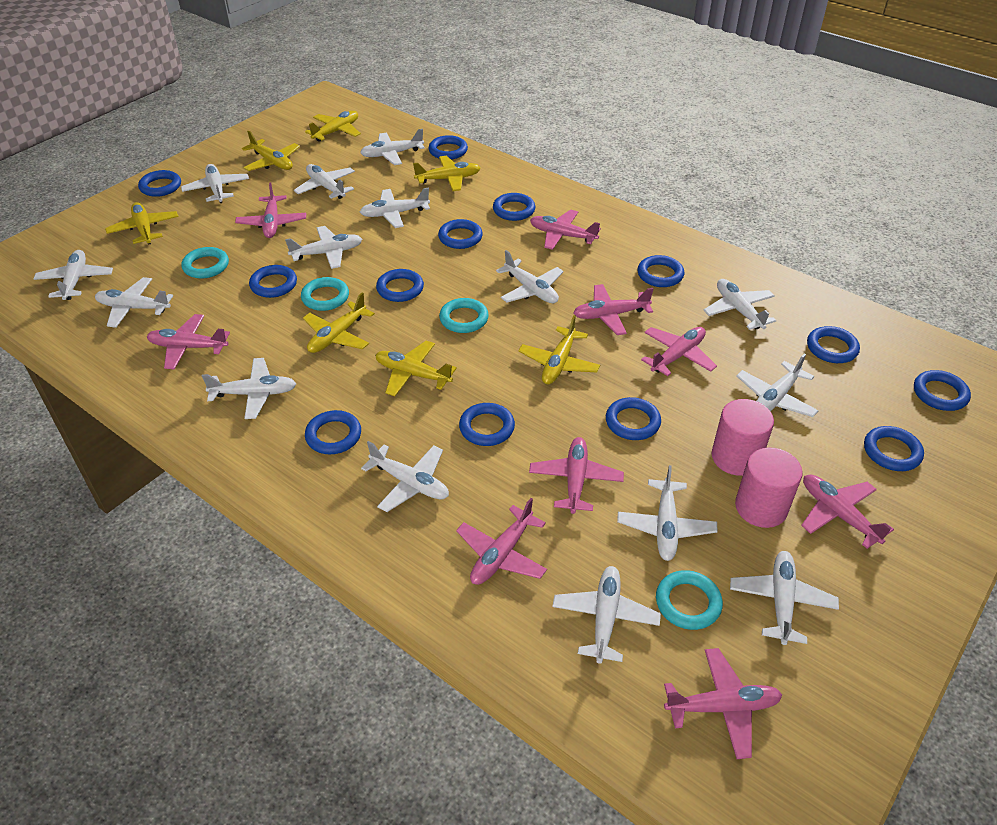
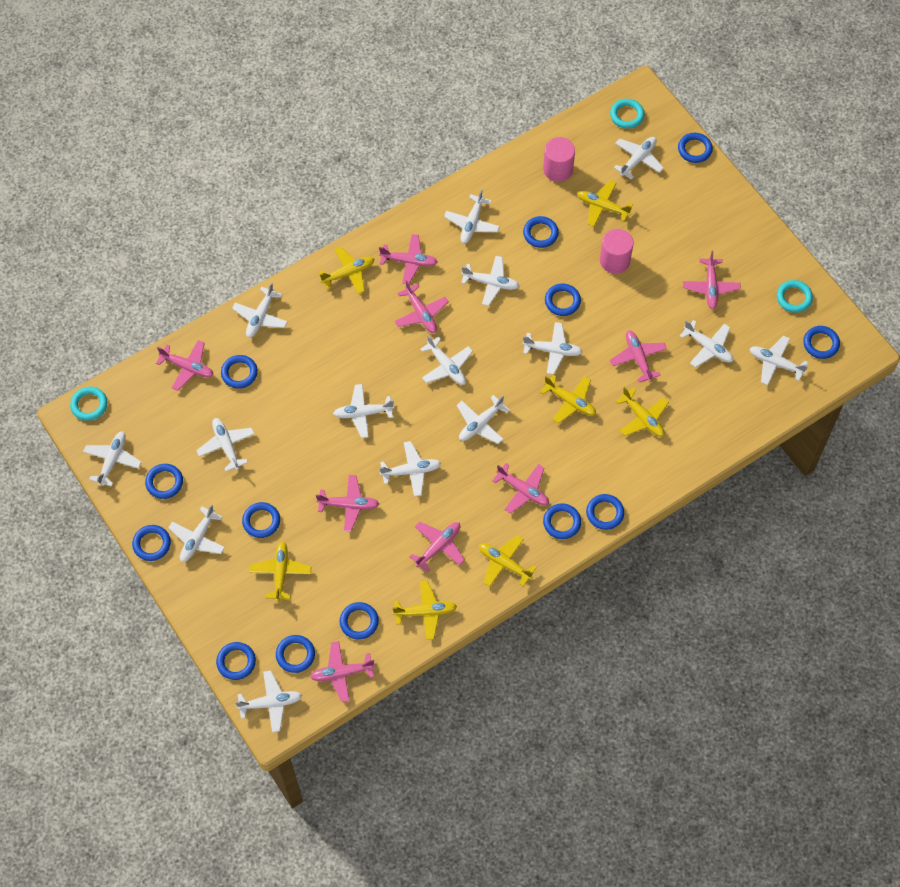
turquoise ring: 4 -> 3

